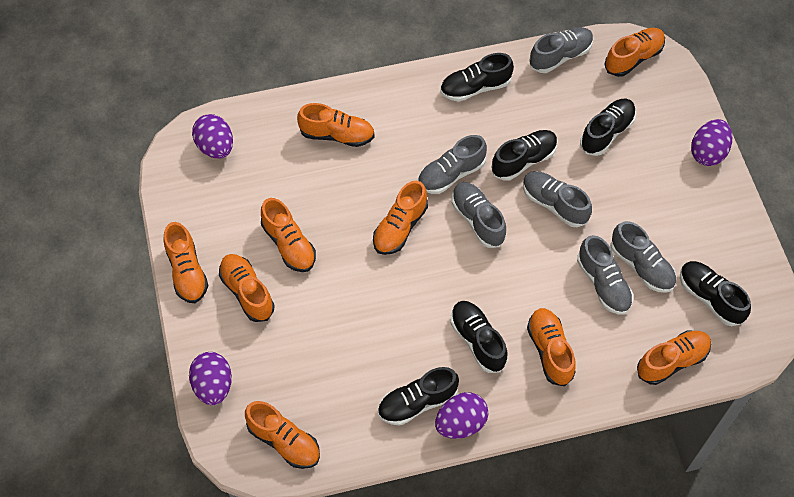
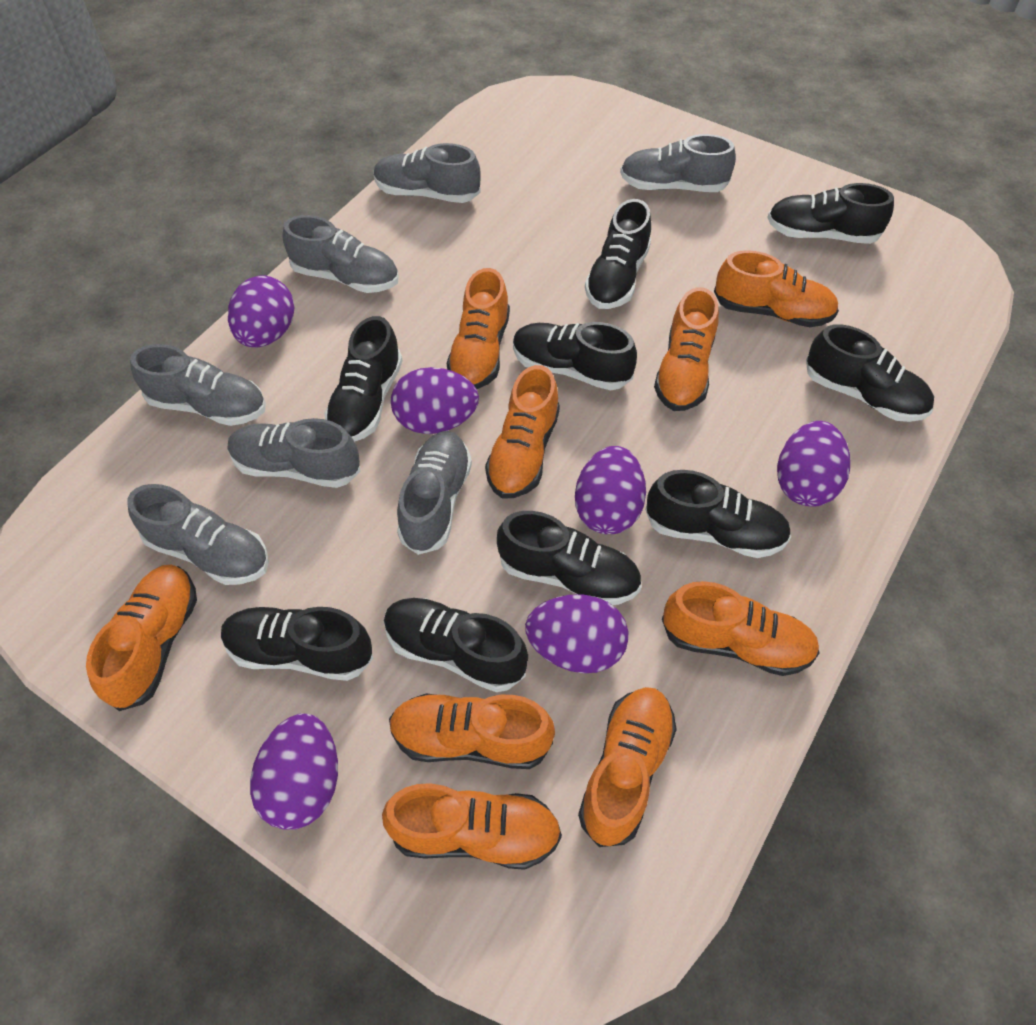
black shoe: 6 -> 9
grey shoe: 6 -> 7
purple egg: 4 -> 6

